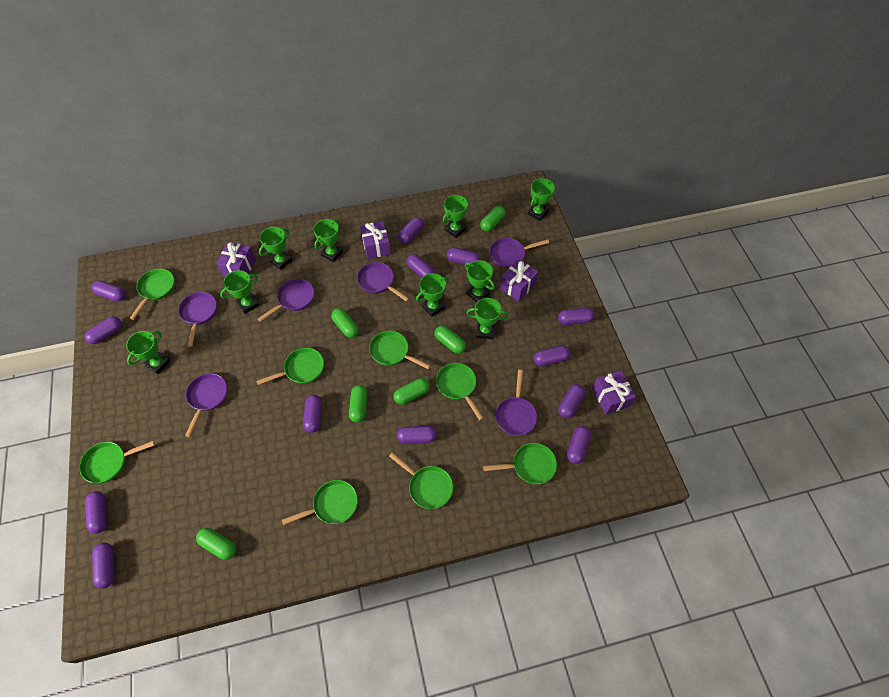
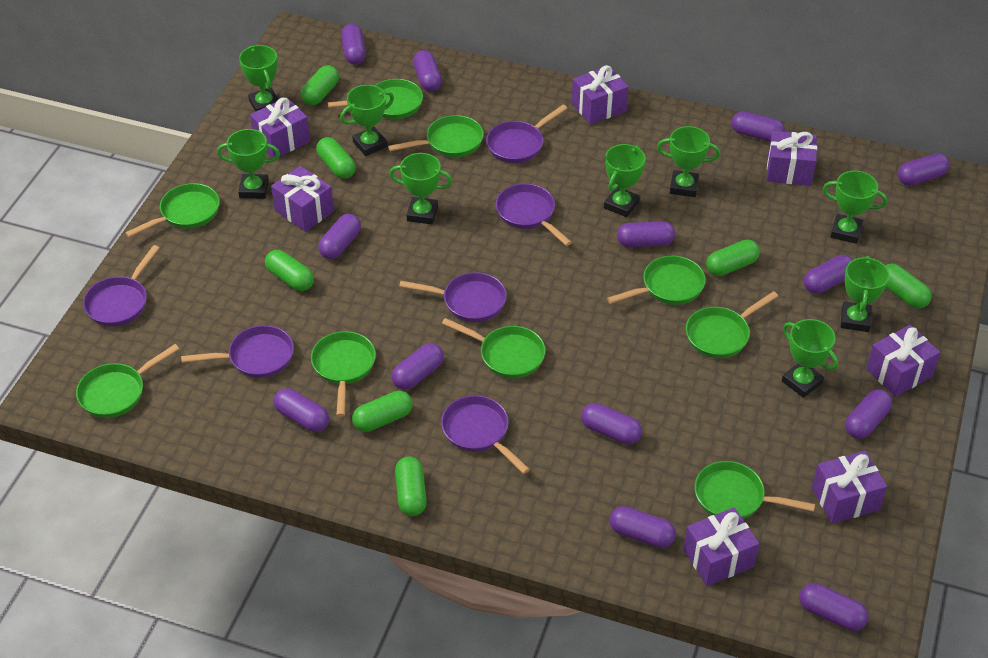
green capsule: 6 -> 7
green pan: 8 -> 9
purple gift: 4 -> 7

